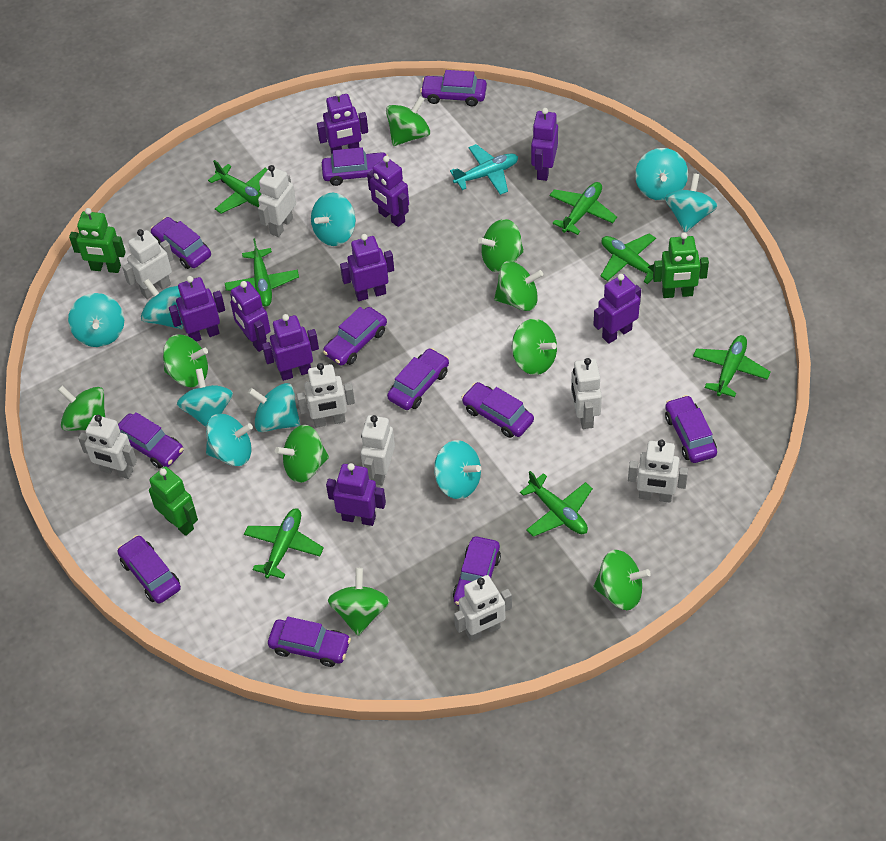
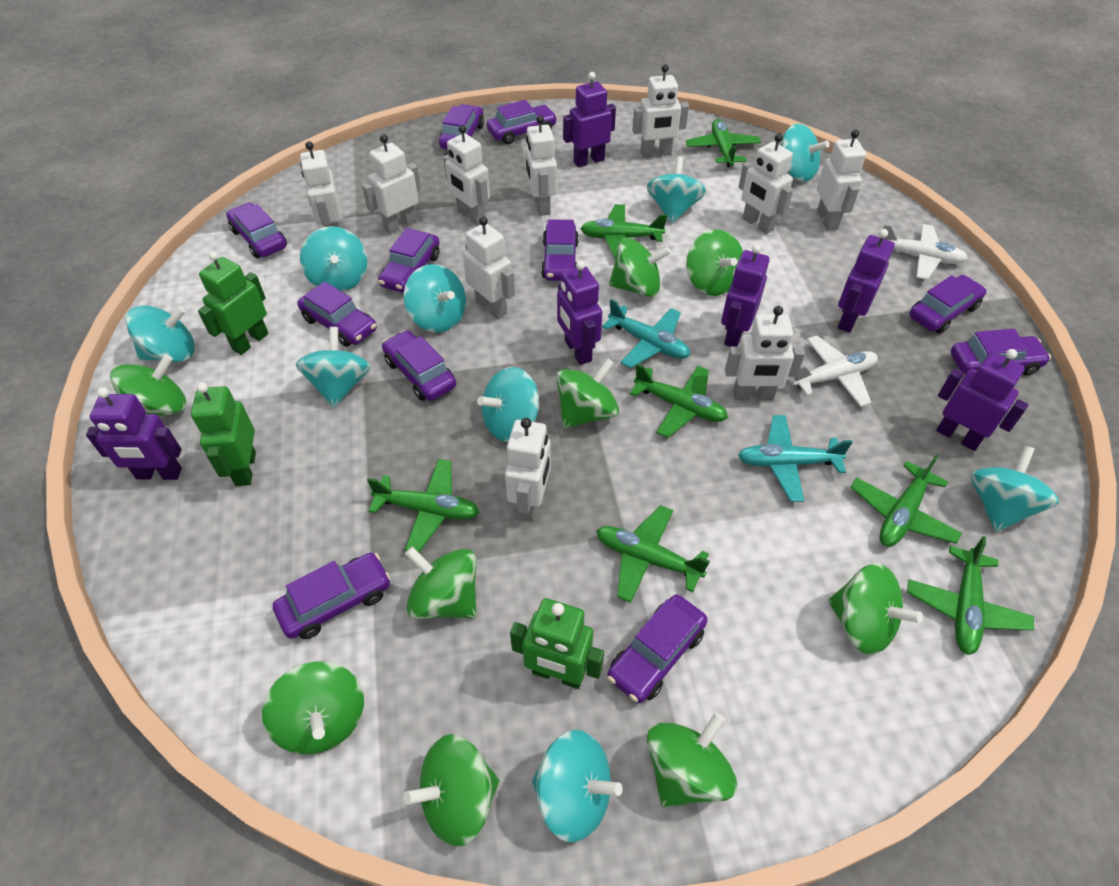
purple robot: 9 -> 6
turquoise plane: 1 -> 2
white plane: 0 -> 2
white robot: 8 -> 10

